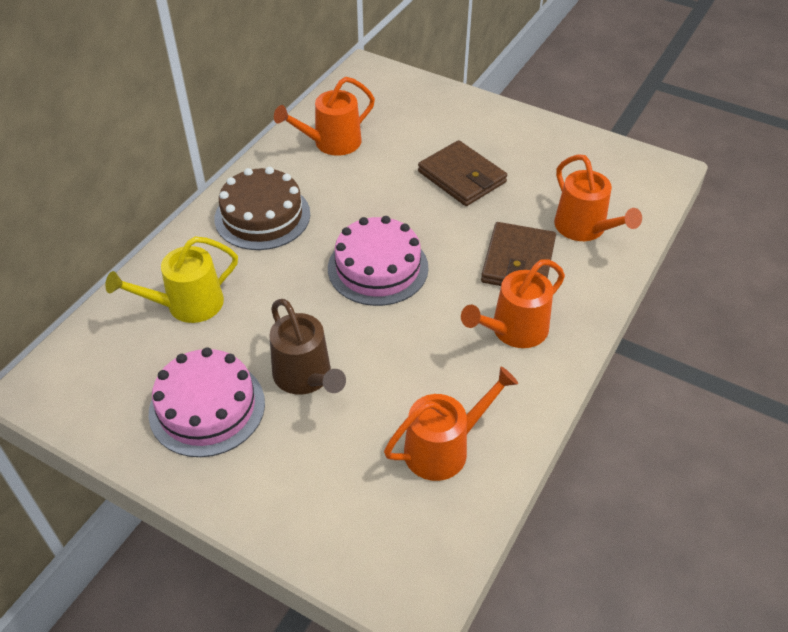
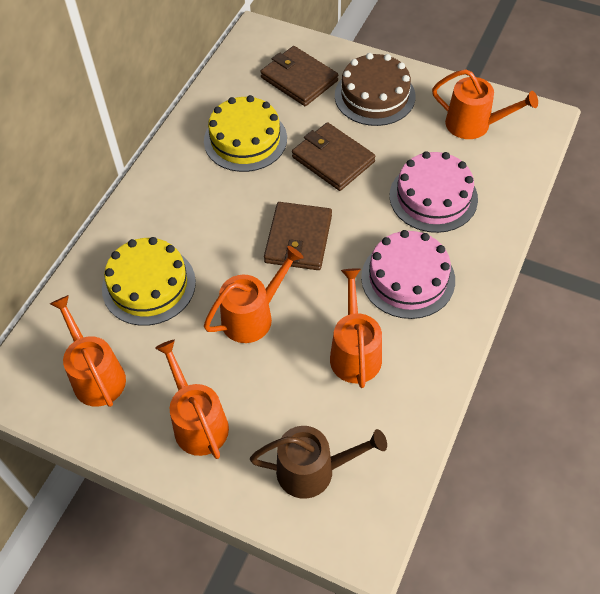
brown wallet: 2 -> 3
orange watering can: 4 -> 5
yellow cake: 0 -> 2
yellow watering can: 1 -> 0

